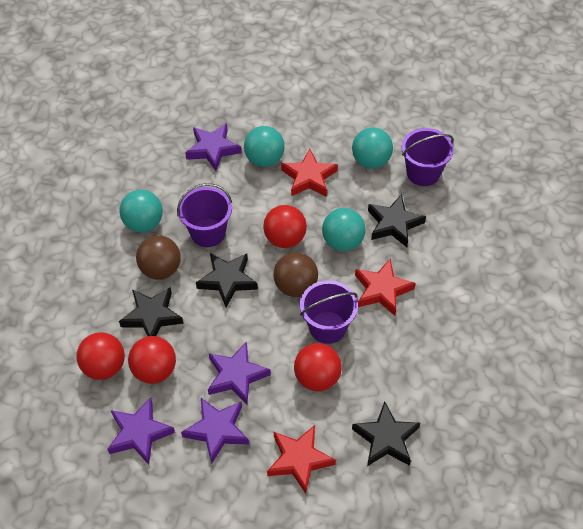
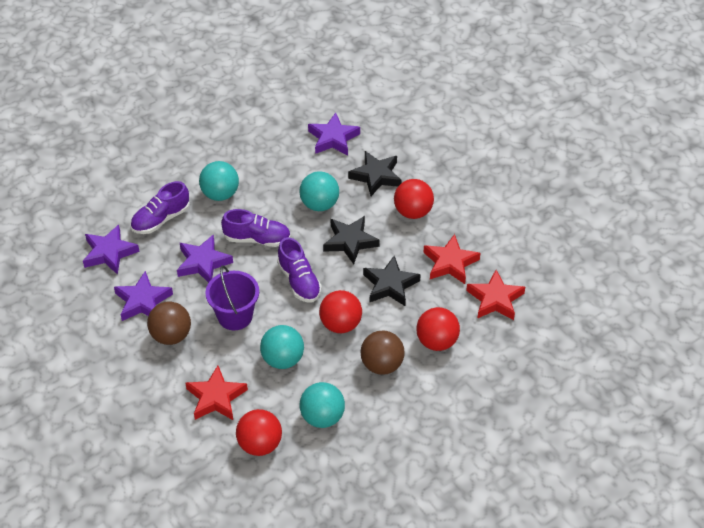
black star: 4 -> 3
purple bucket: 3 -> 1
purple shoe: 0 -> 3

